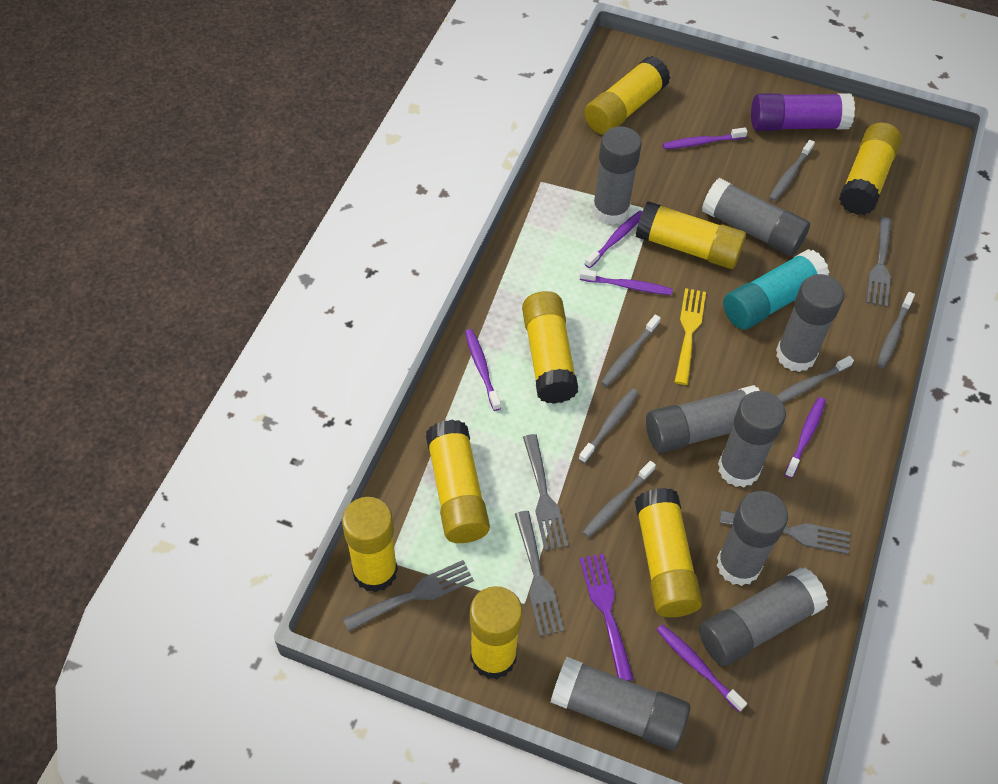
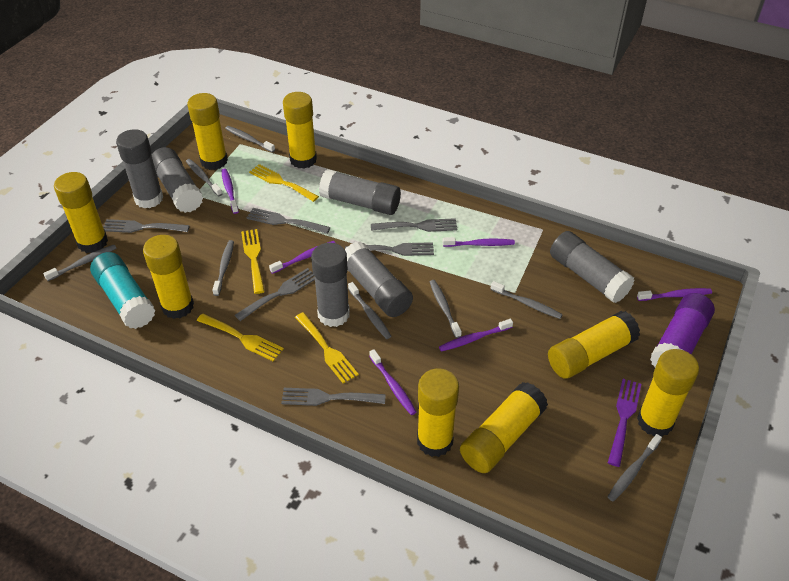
grey fork: 5 -> 6
grey glue stick: 8 -> 6
grey toothbrush: 6 -> 8
yellow fork: 1 -> 4

